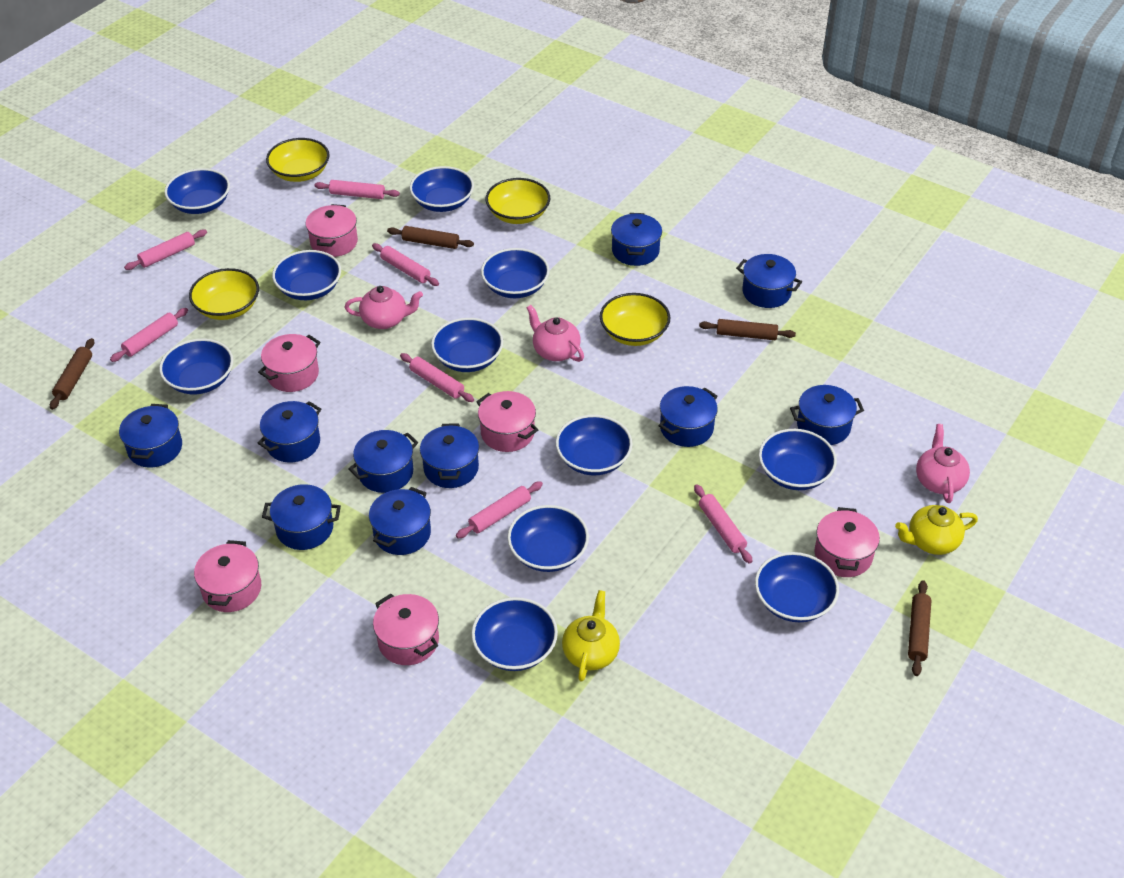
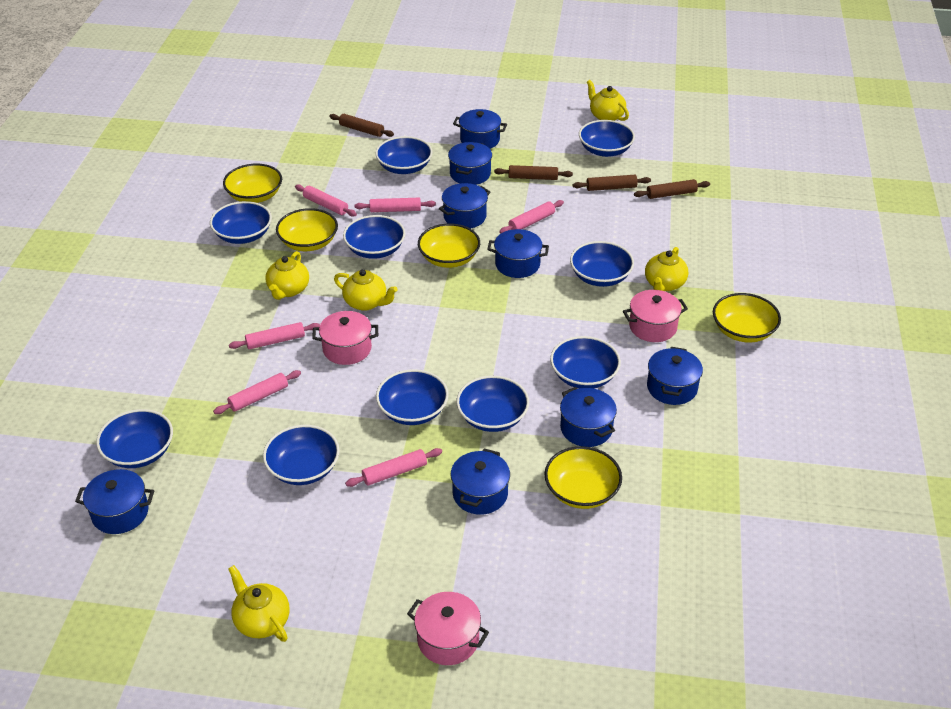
blue bowl: 11 -> 10
blue pot: 10 -> 8
pink pot: 6 -> 3
pink rolling pin: 7 -> 6
pink teapot: 3 -> 0
yellow bowl: 4 -> 5
yellow teapot: 2 -> 5

